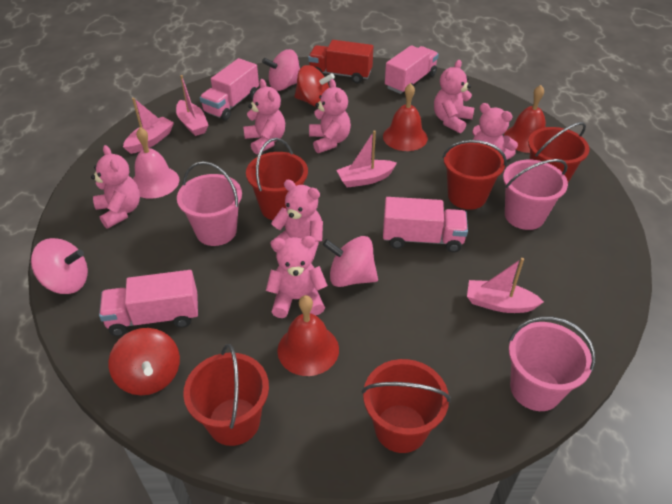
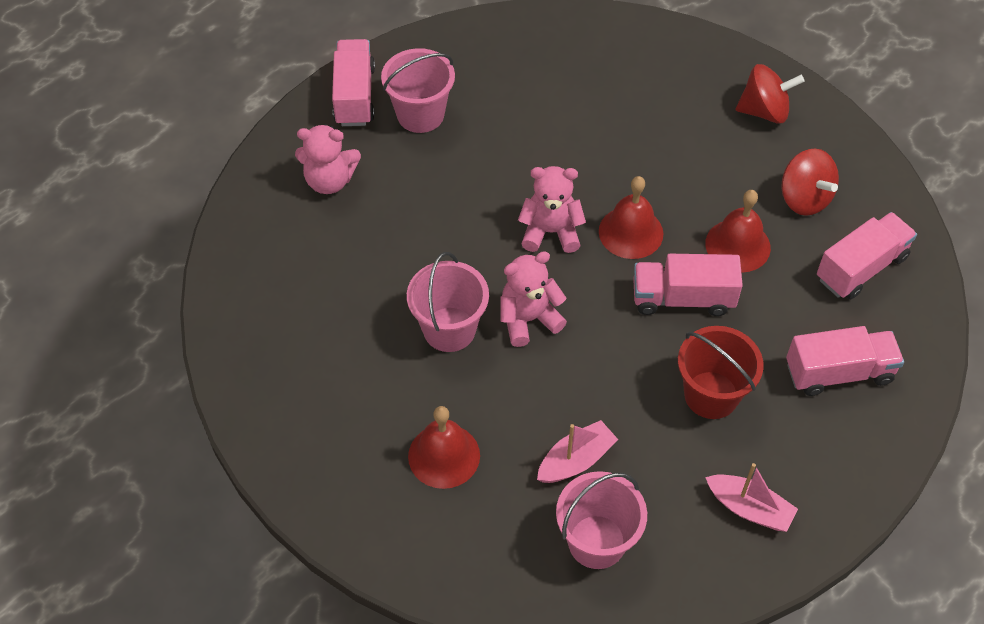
pink bell: 1 -> 0
pink boat: 4 -> 2
pink spinning top: 3 -> 0
pink teddy bear: 7 -> 3
red bucket: 5 -> 1
red truck: 1 -> 0

